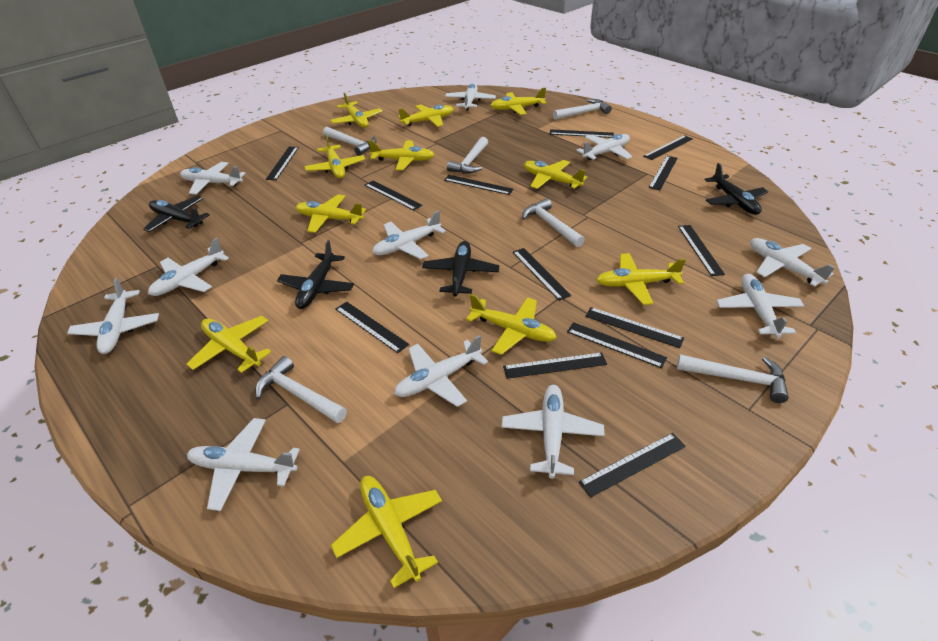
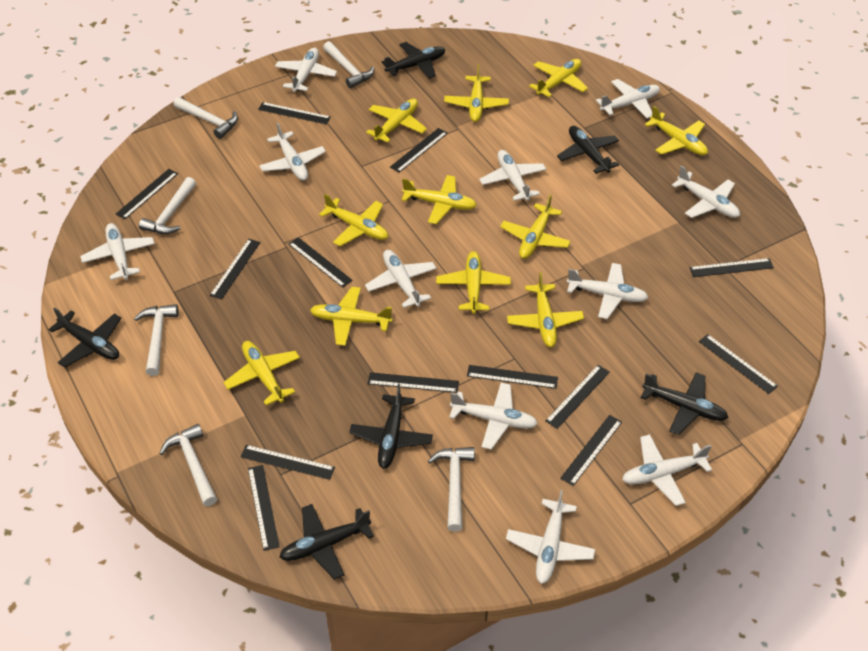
black plane: 4 -> 6

